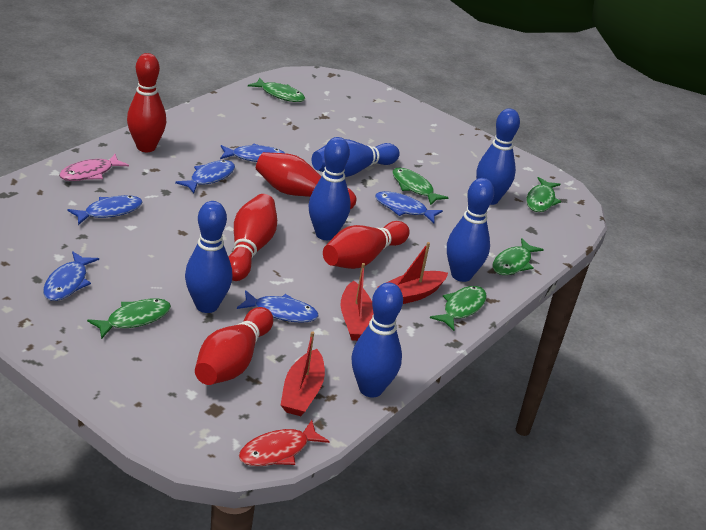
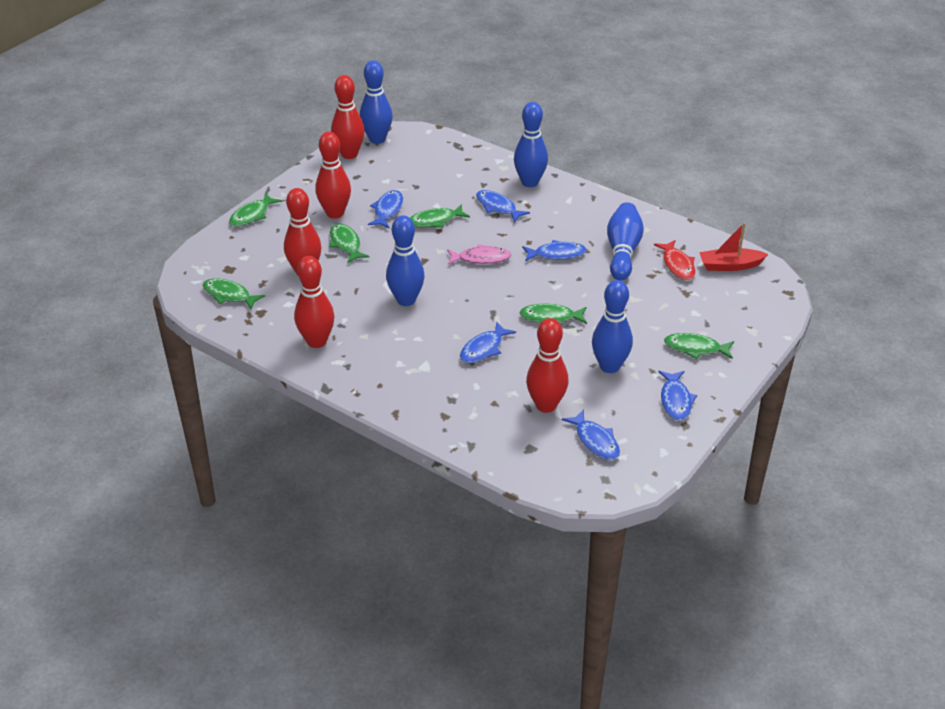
blue bowling pin: 6 -> 5
red boat: 3 -> 1

